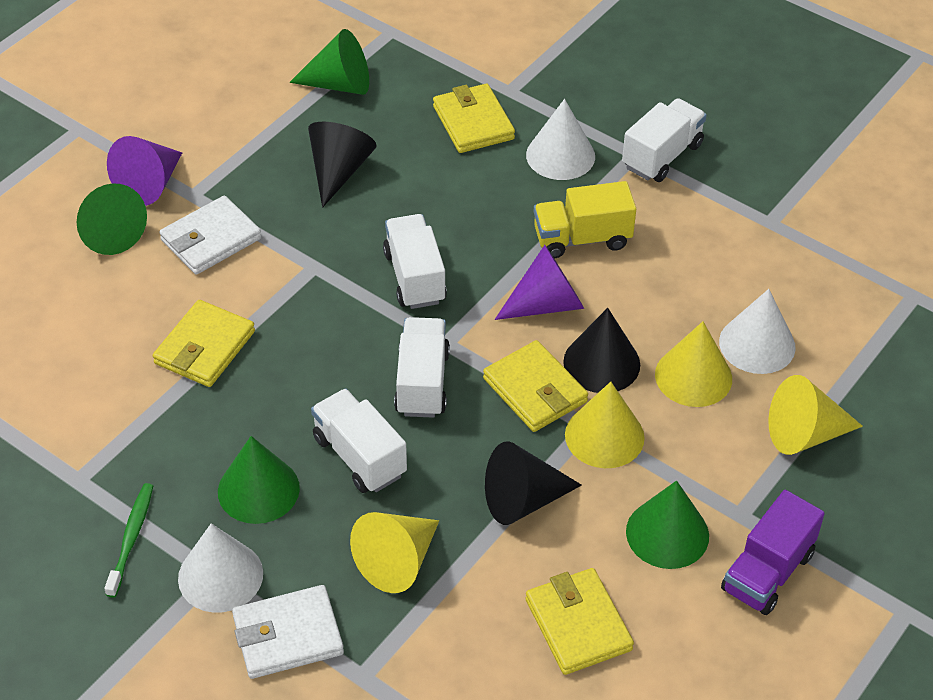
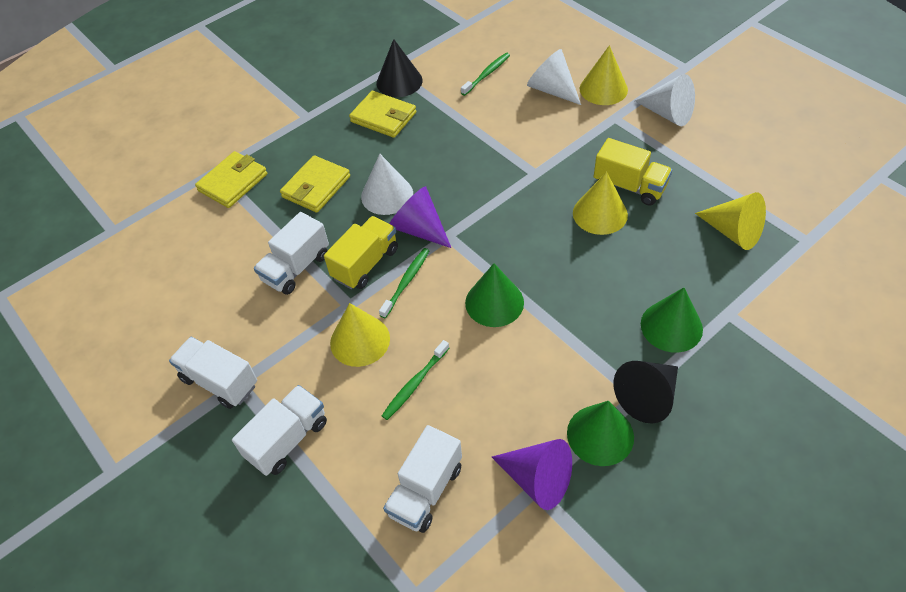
black cone: 3 -> 2
green cone: 4 -> 3
green toothbrush: 1 -> 3
purple truck: 1 -> 0
white wallet: 2 -> 0
yellow truck: 1 -> 2
yellow wallet: 4 -> 3

